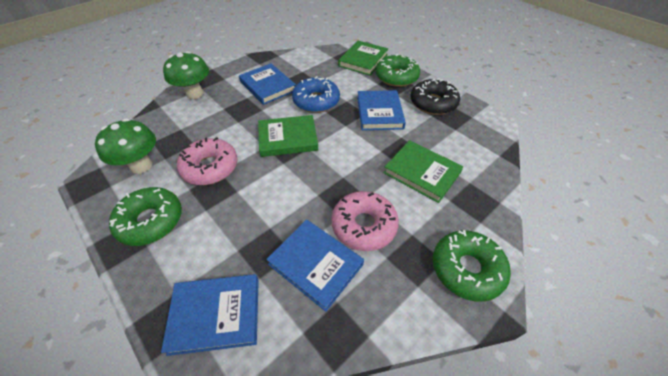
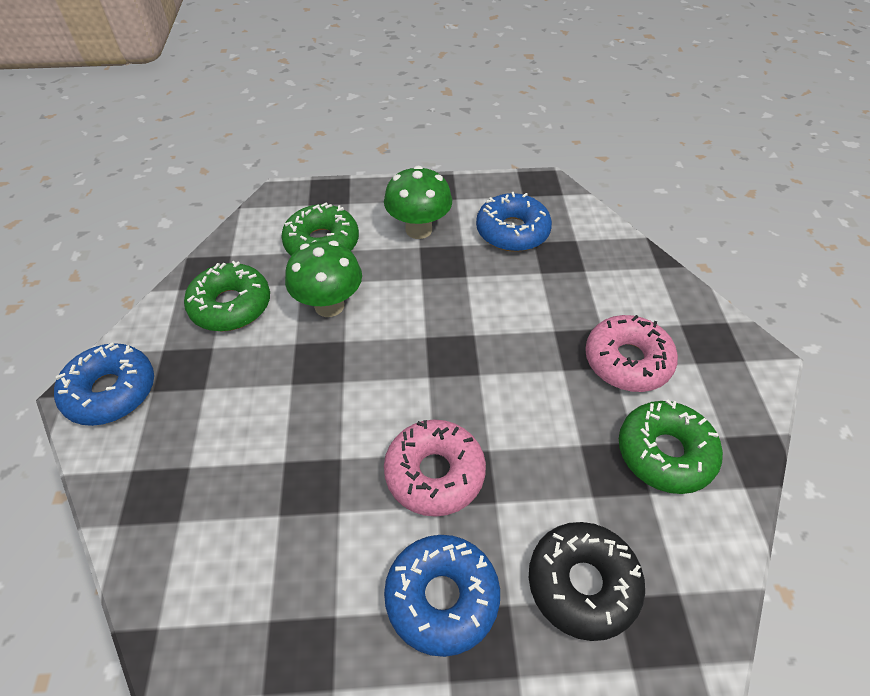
blue book: 4 -> 0
blue donut: 1 -> 3
green book: 3 -> 0

